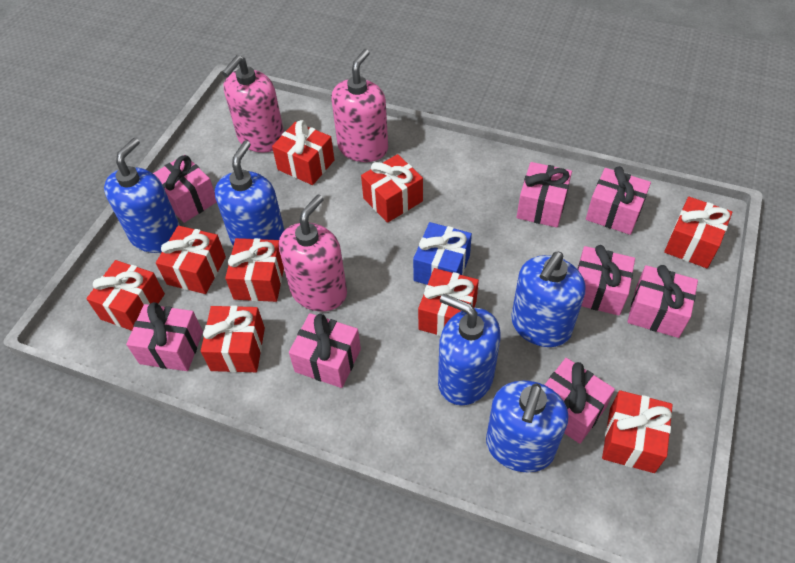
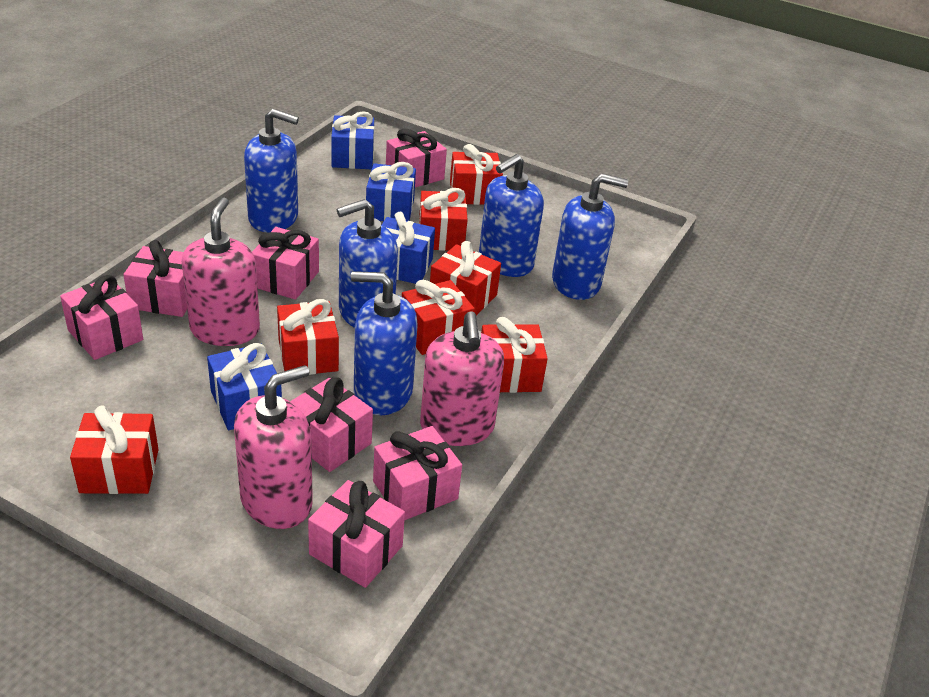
blue gift: 1 -> 4
pink gift: 8 -> 7
red gift: 9 -> 7

